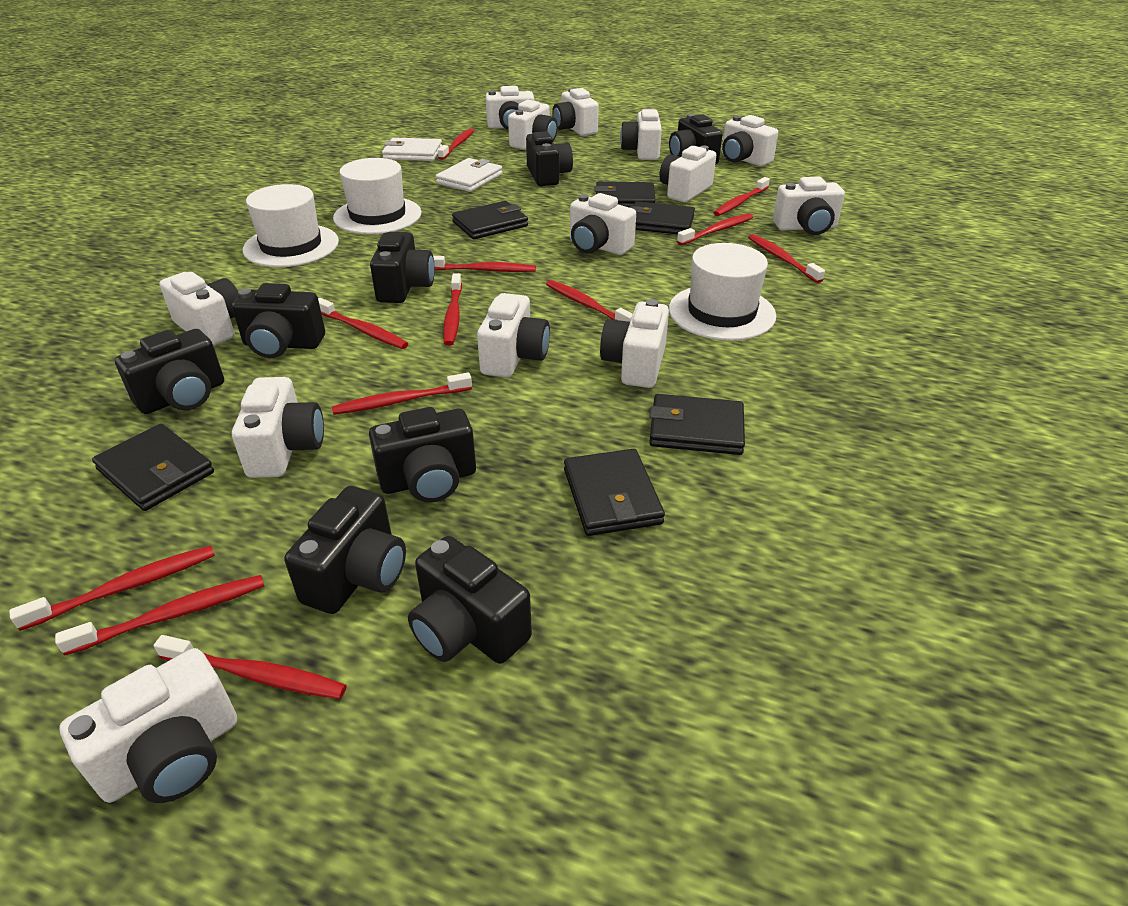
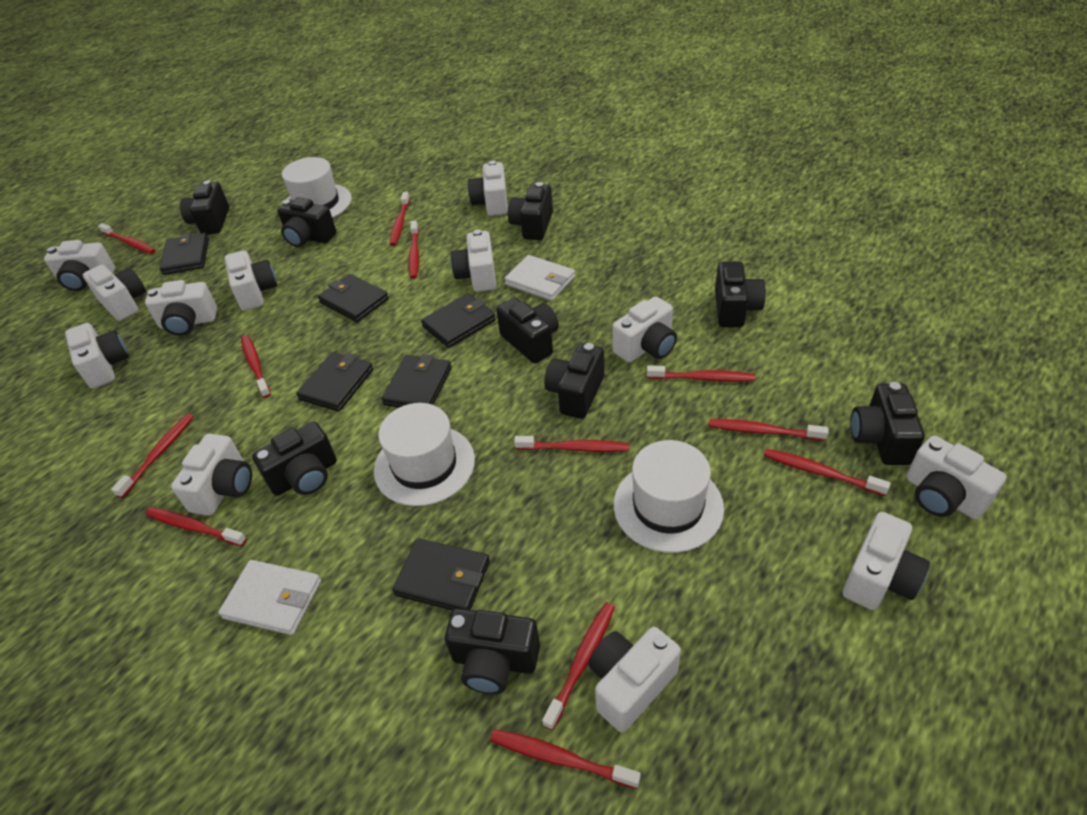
black camera: 8 -> 9
white camera: 13 -> 12

